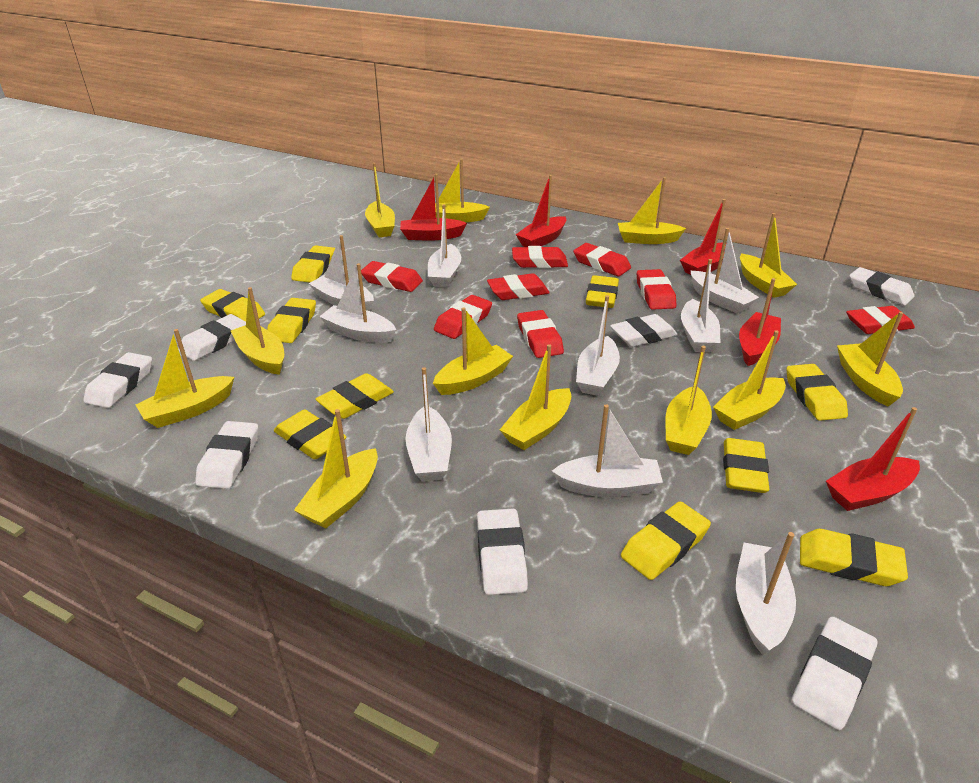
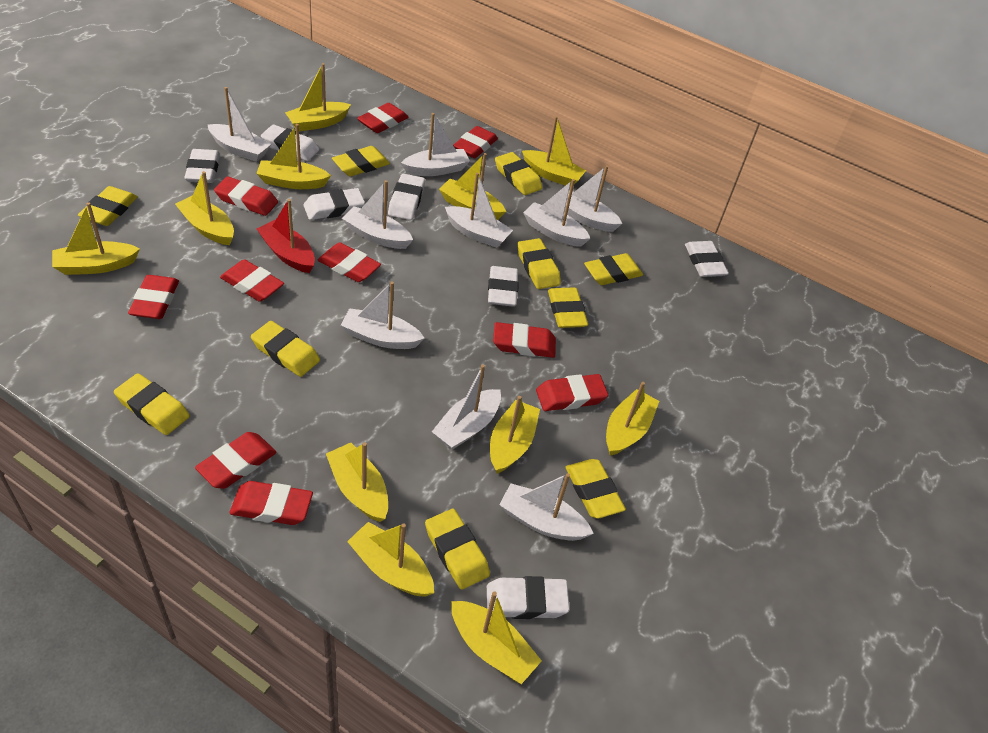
red boat: 5 -> 1
red eraser: 8 -> 10
yellow boat: 12 -> 11

